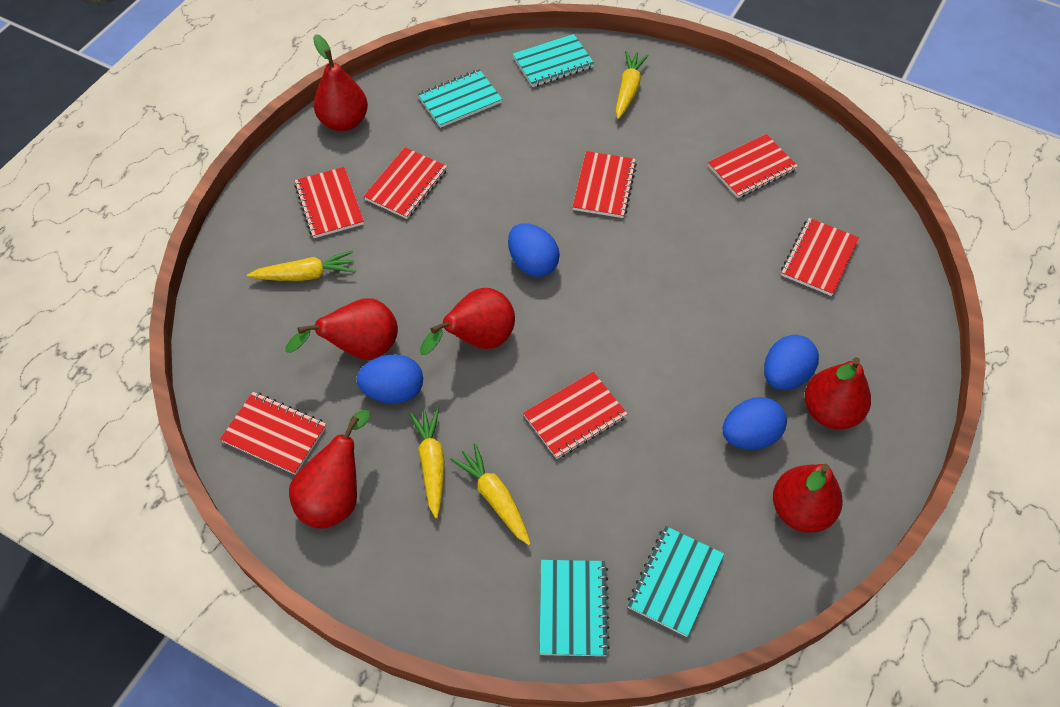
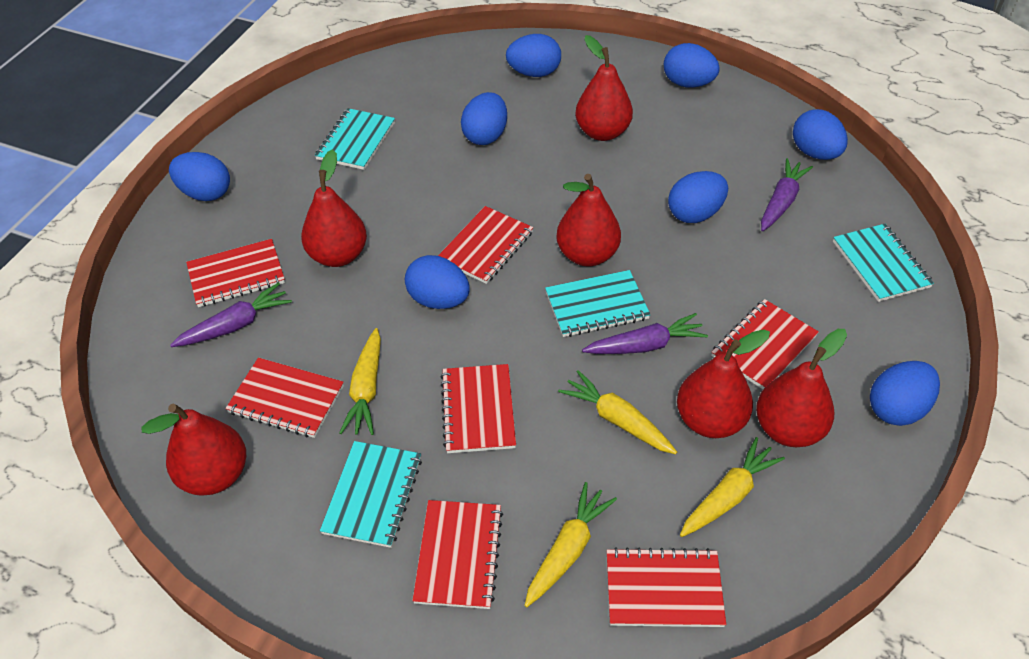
blue egg: 4 -> 8
purple carrot: 0 -> 3

